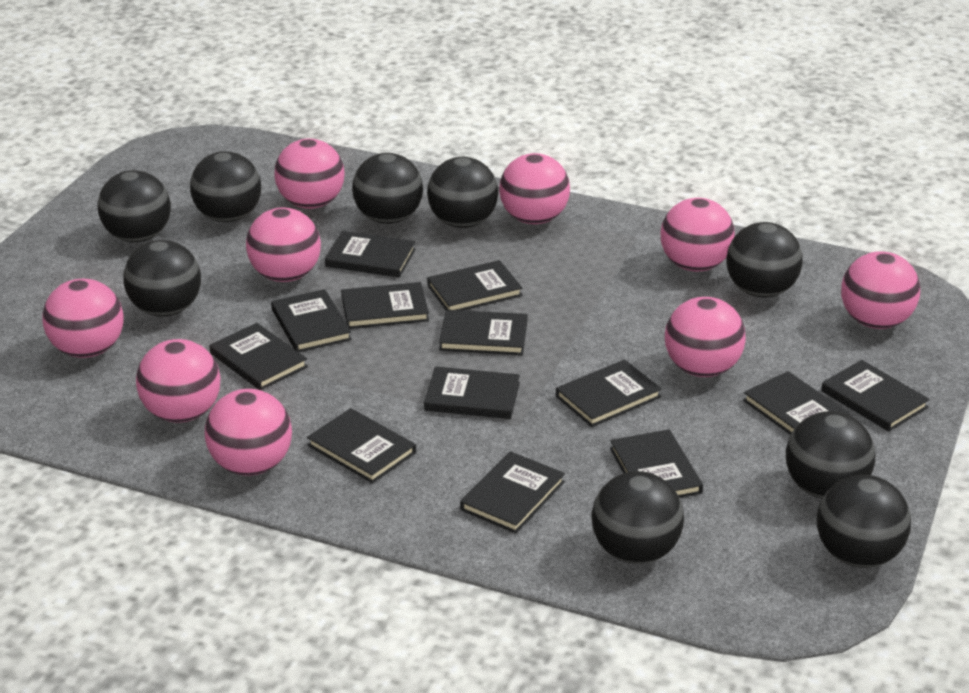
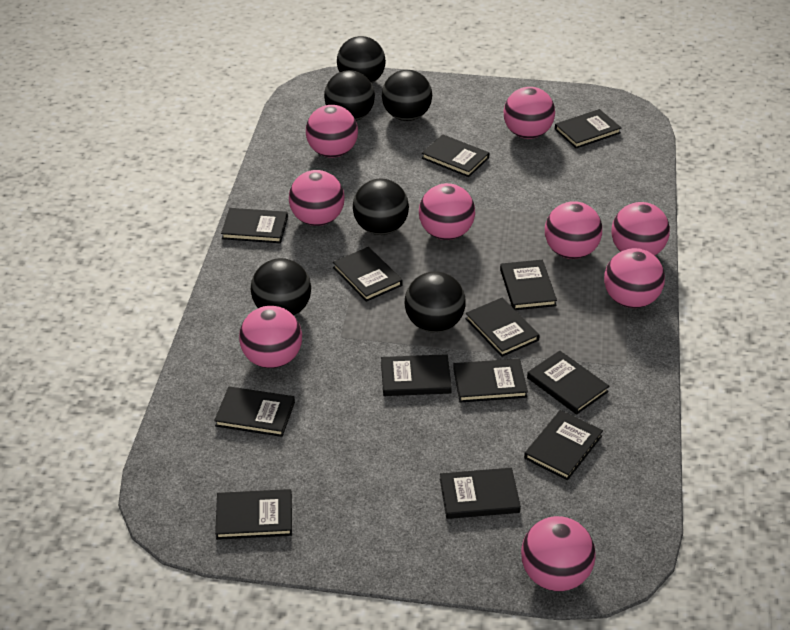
black ball: 9 -> 6

